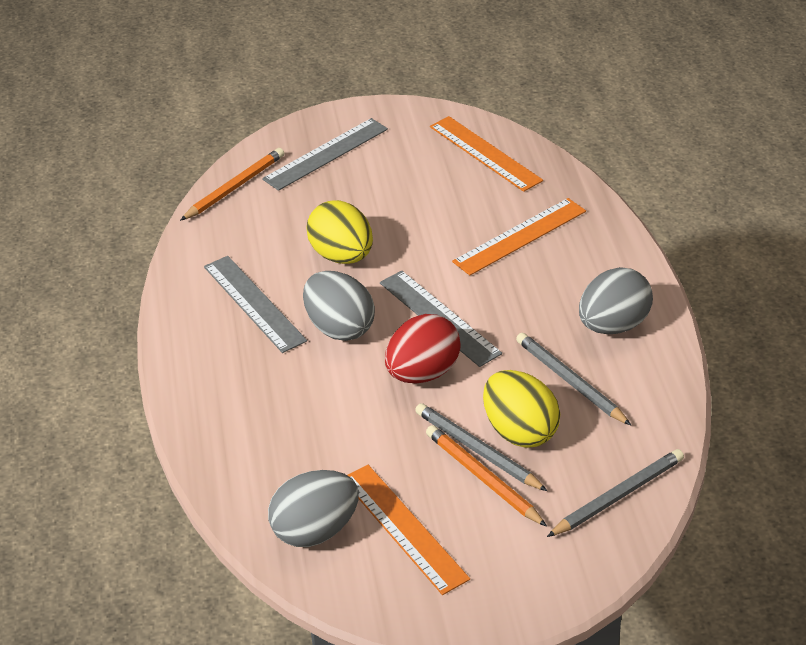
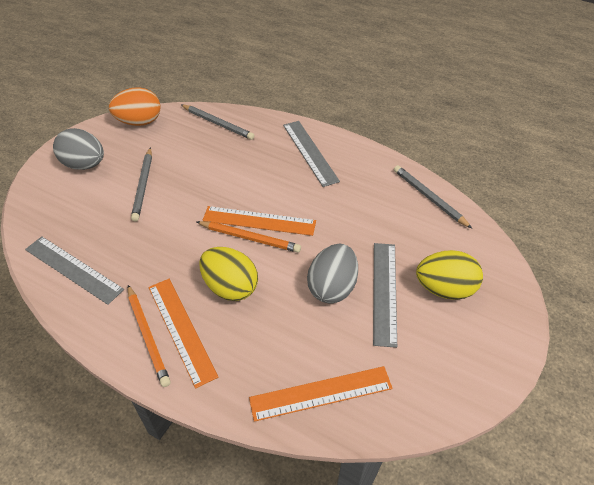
grey egg: 3 -> 2
orange egg: 0 -> 1
red egg: 1 -> 0

